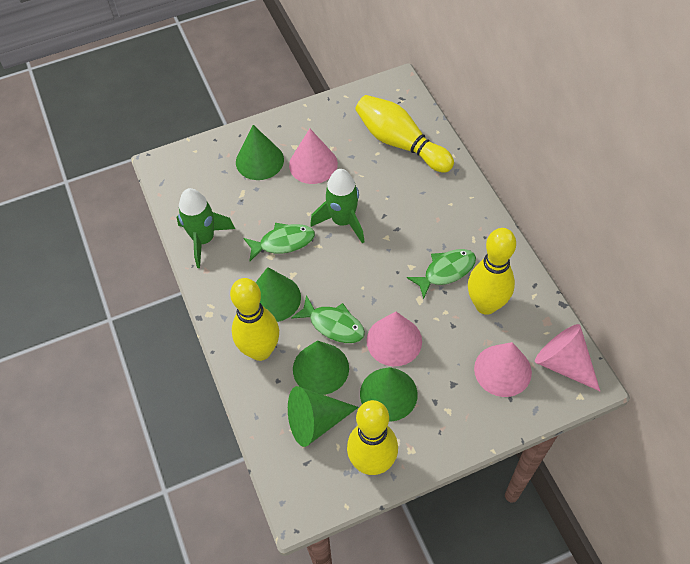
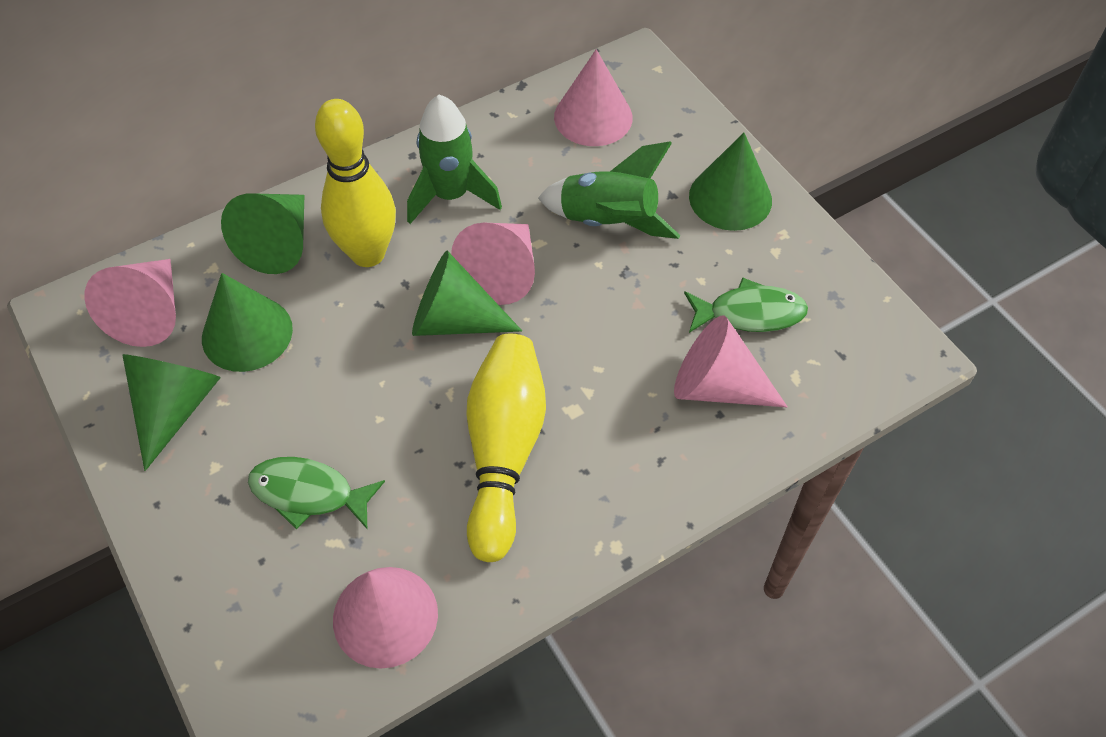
green fish: 3 -> 2
pink cone: 4 -> 5
yellow bowling pin: 4 -> 2

